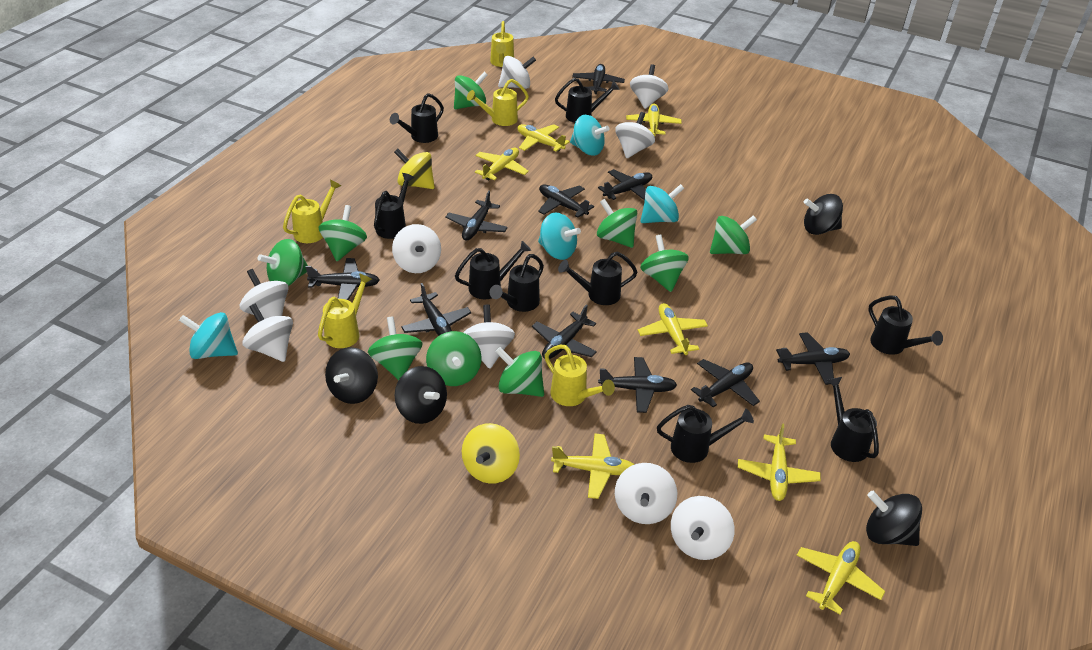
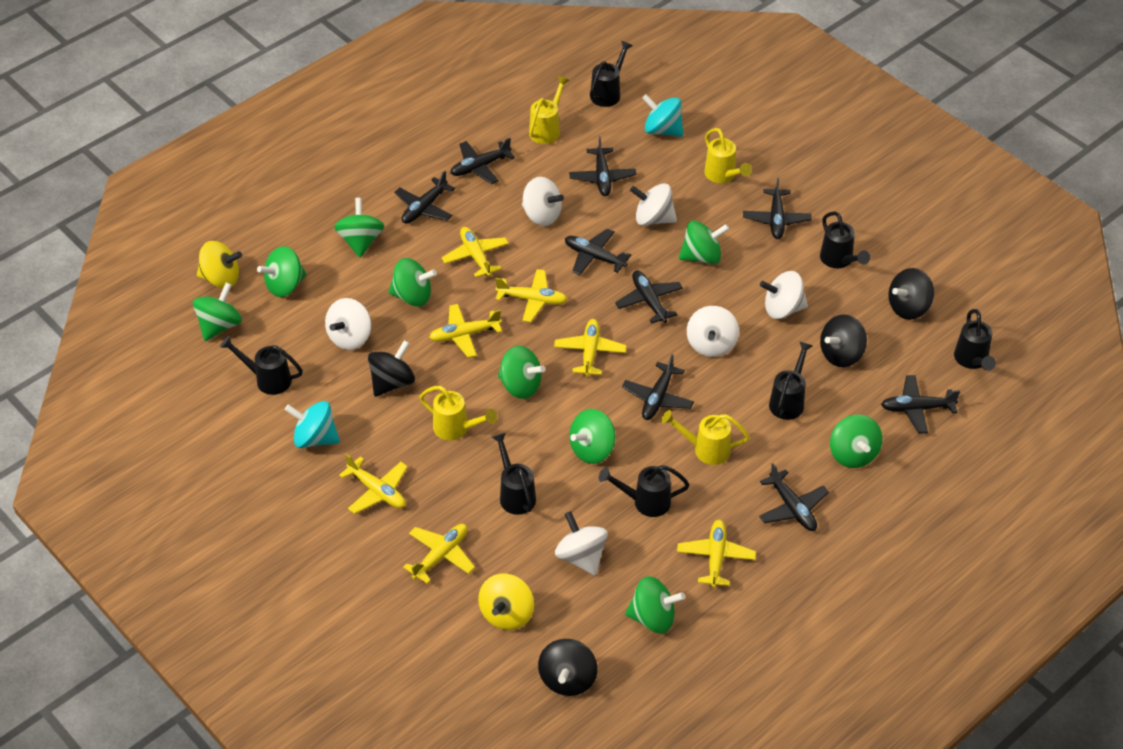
black plane: 10 -> 9
black watering can: 9 -> 7
turquoise spinning top: 4 -> 2
white spinning top: 9 -> 6
yellow watering can: 5 -> 4

